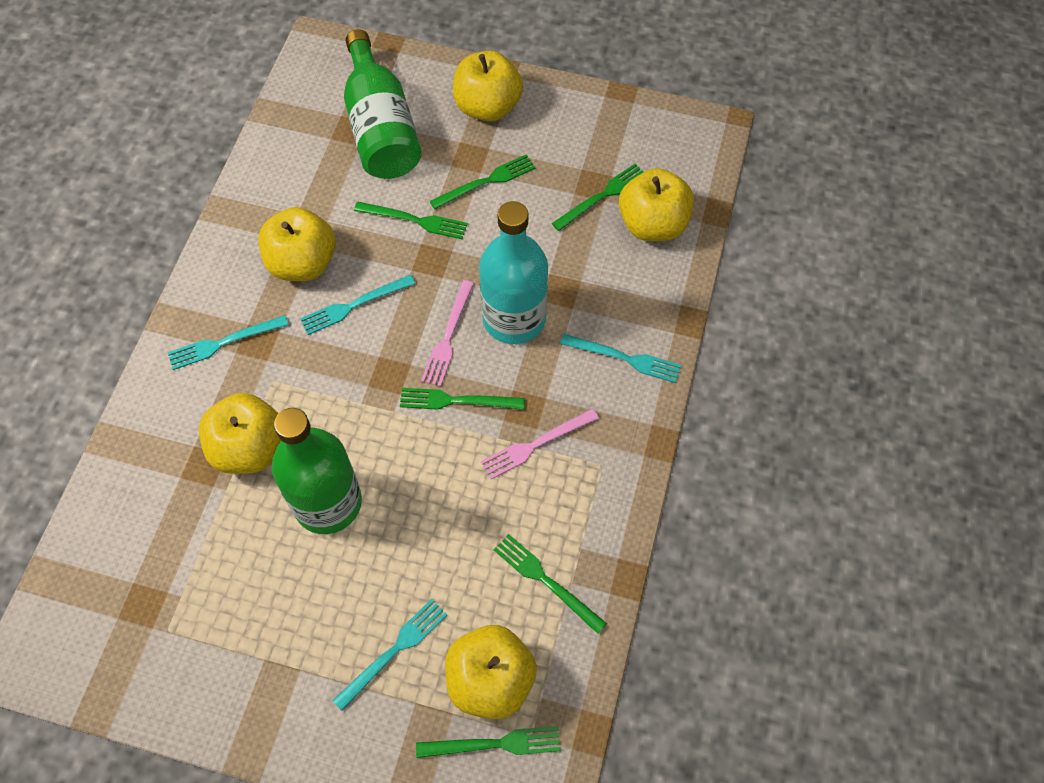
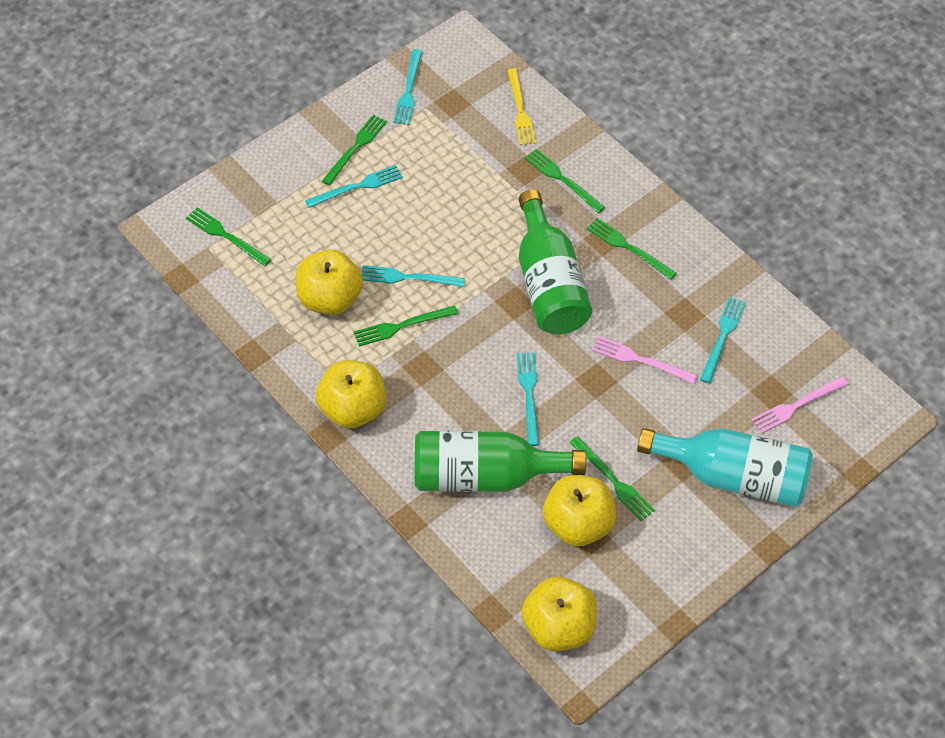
turquoise fork: 4 -> 5
yellow apple: 5 -> 4
yellow fork: 0 -> 1

